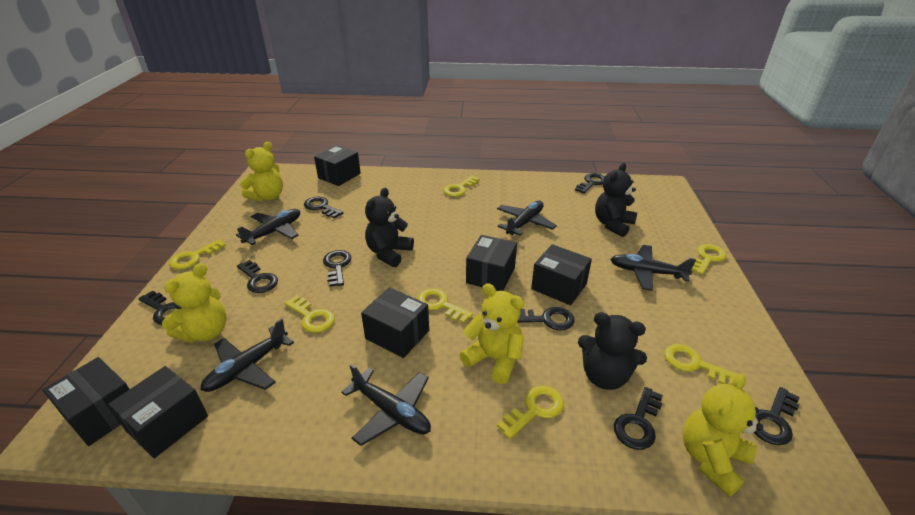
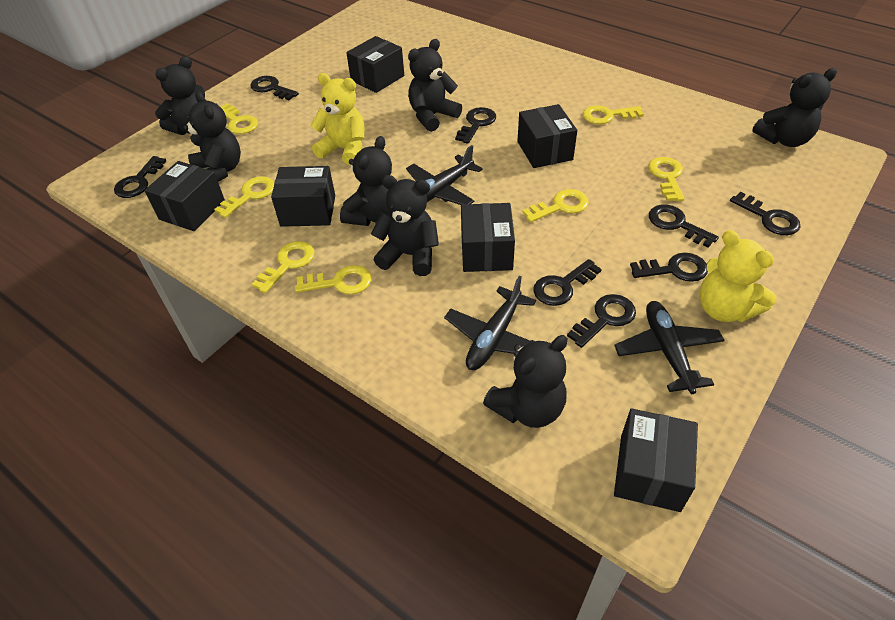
black plane: 5 -> 3
black teddy bear: 3 -> 7
yellow teddy bear: 4 -> 2

